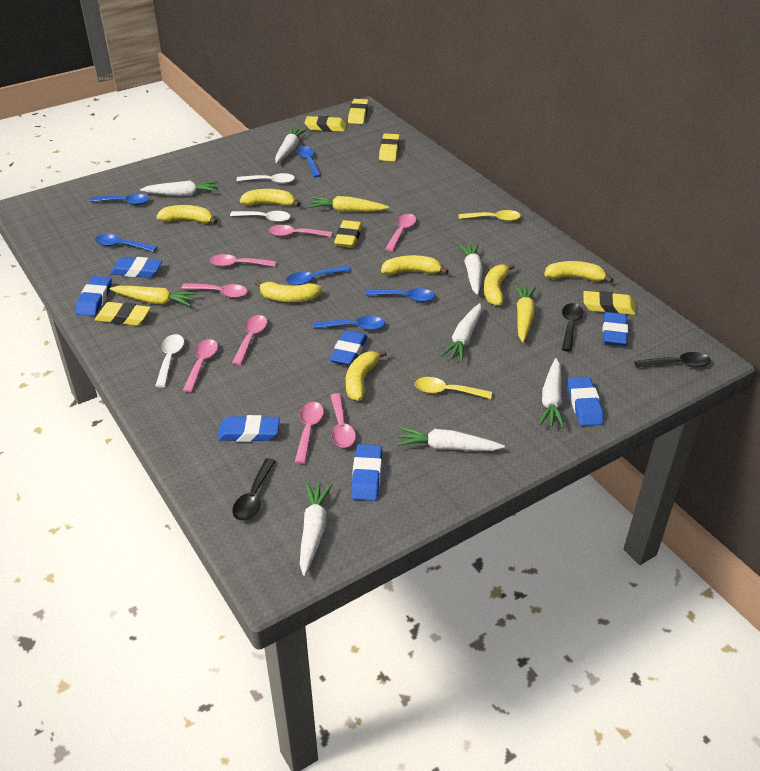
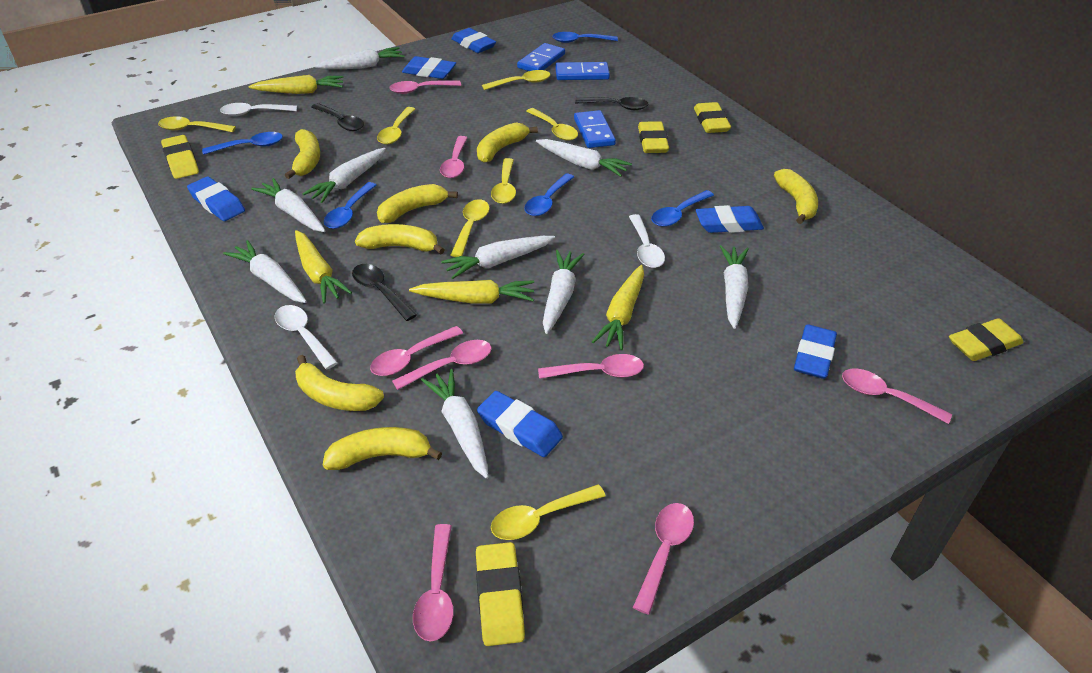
blue domino: 0 -> 3
blue eraser: 7 -> 6
blue spoon: 6 -> 5
white carrot: 7 -> 9
yellow carrot: 3 -> 4
yellow eraser: 6 -> 5
yellow spoon: 2 -> 7

